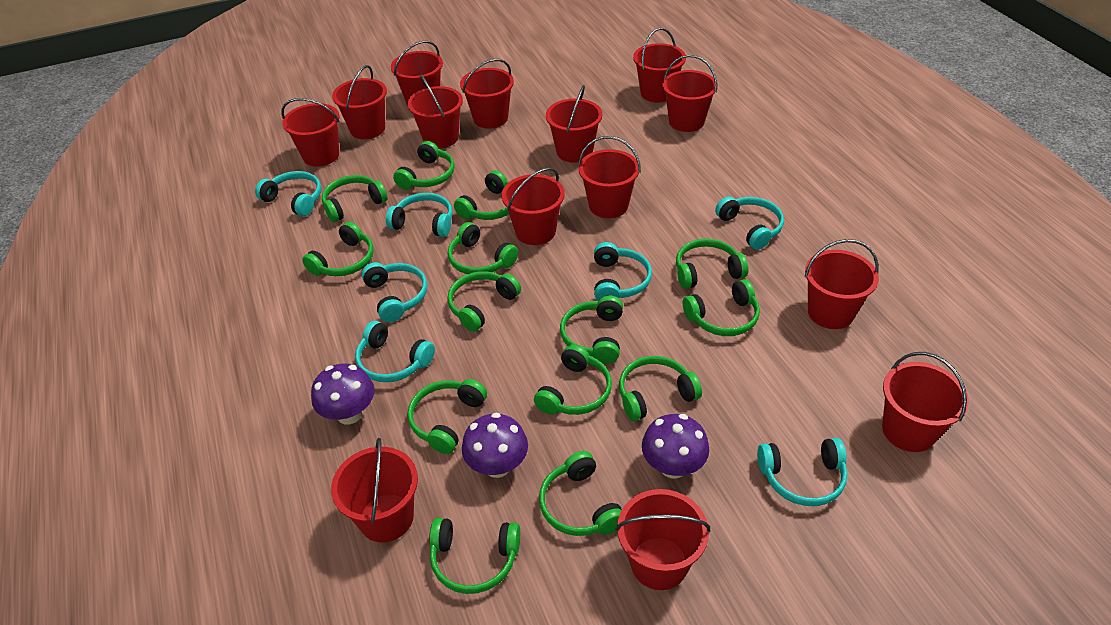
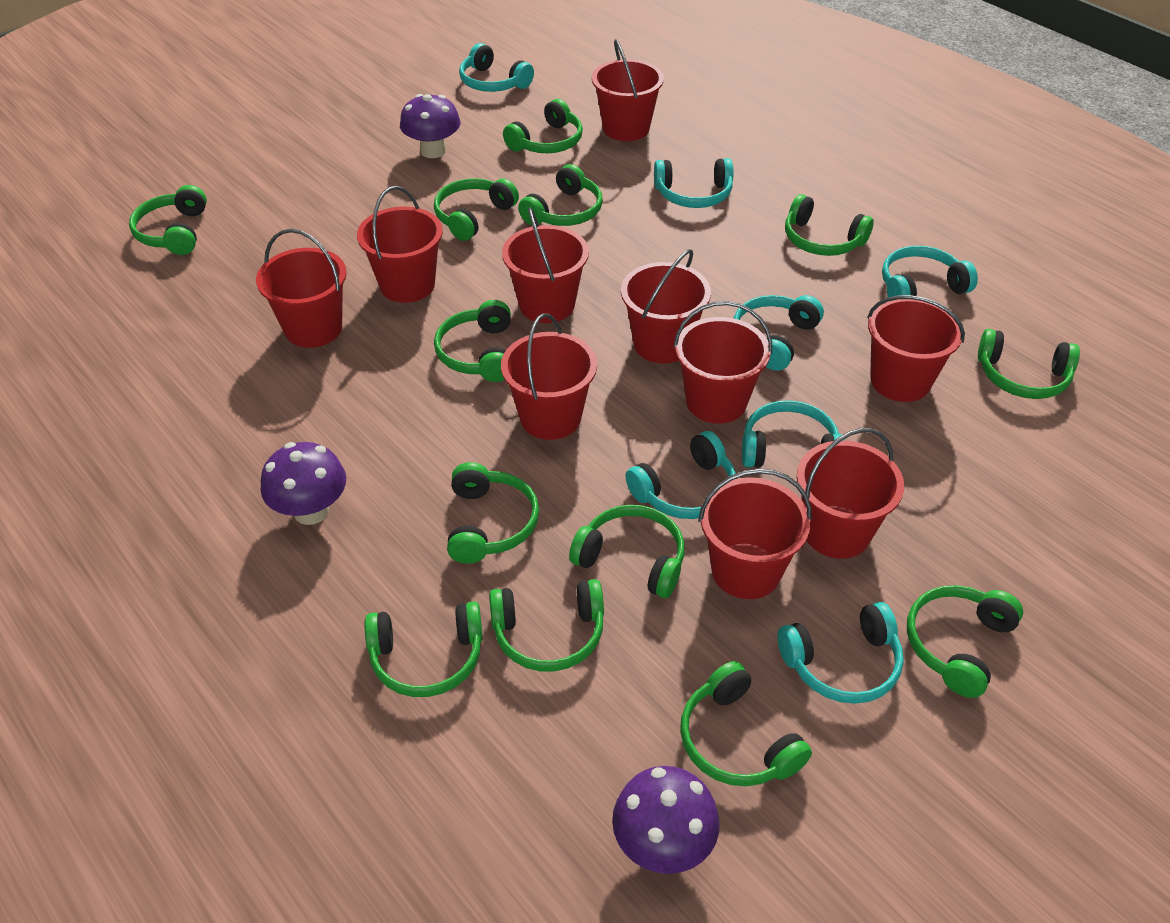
green headphones: 14 -> 13
red bucket: 14 -> 10

